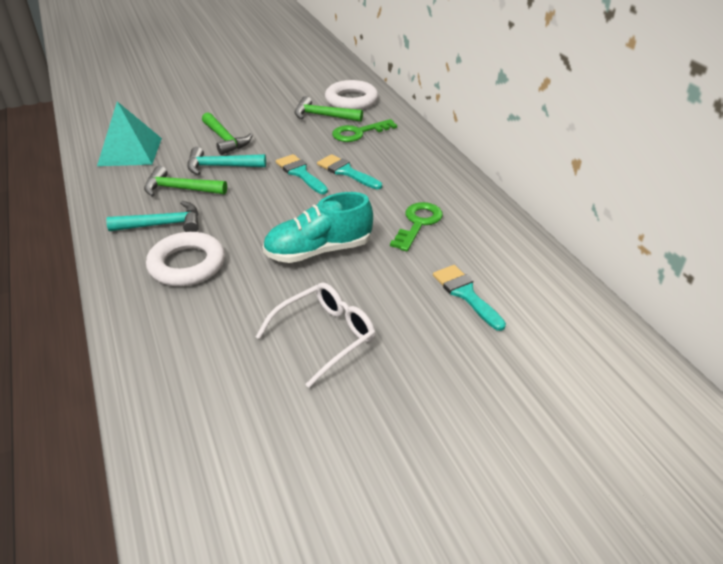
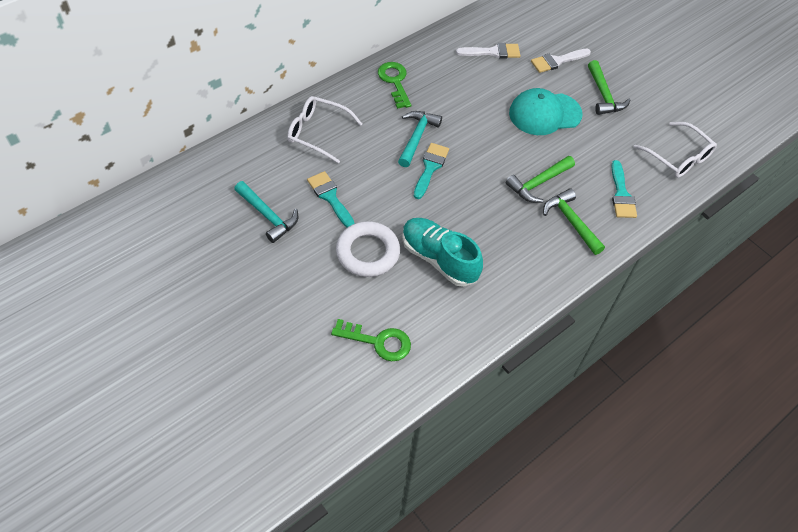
turquoise cap: 0 -> 1
turquoise pyramid: 1 -> 0
white brush: 0 -> 2
white glasses: 1 -> 2
white ring: 2 -> 1

